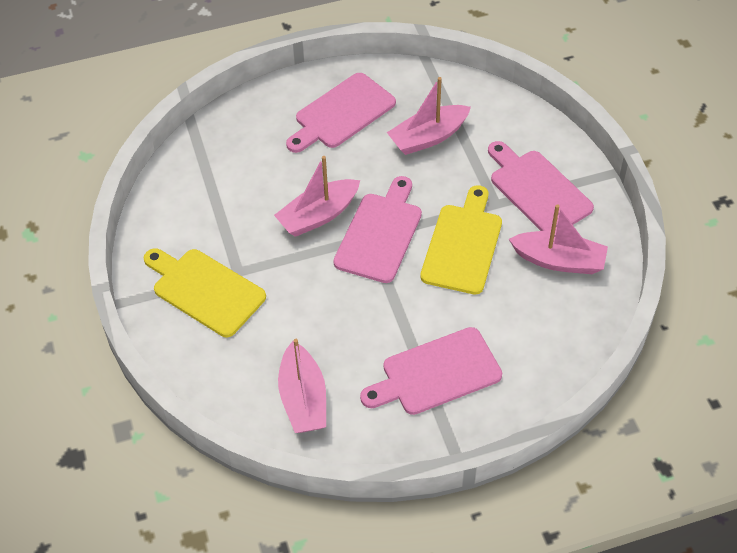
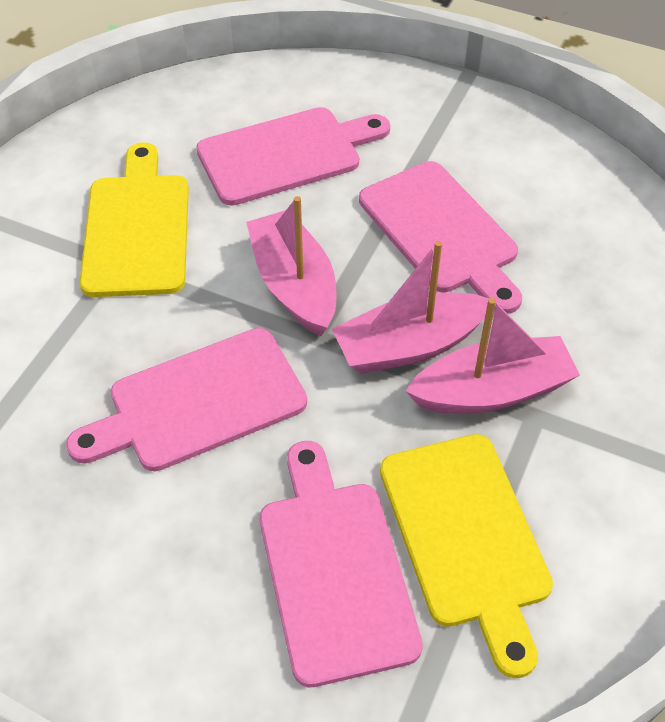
pink boat: 4 -> 3

